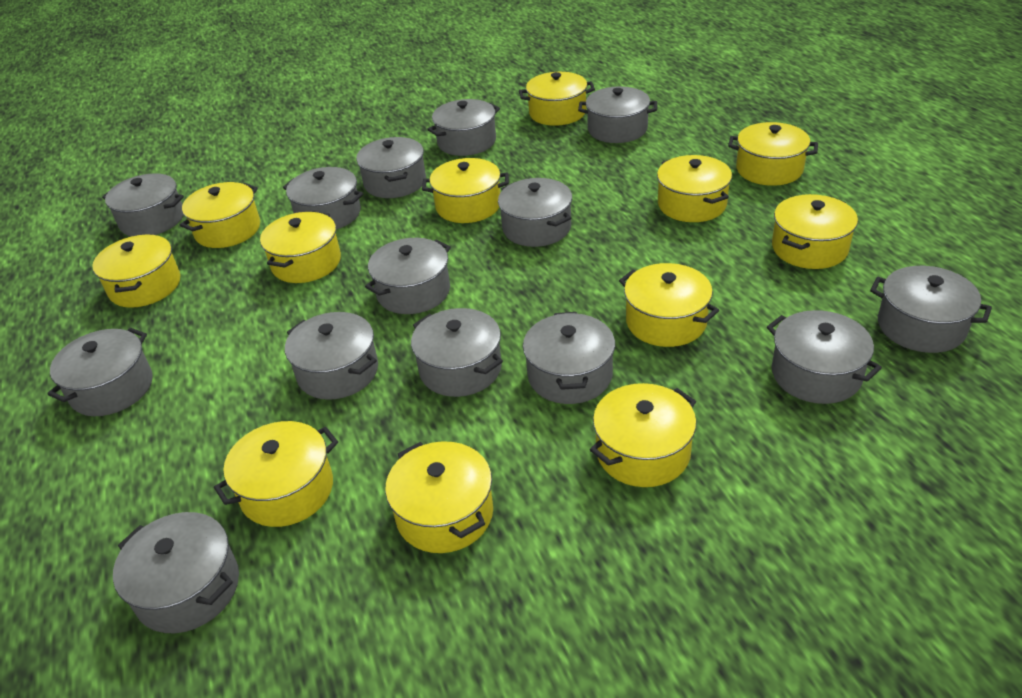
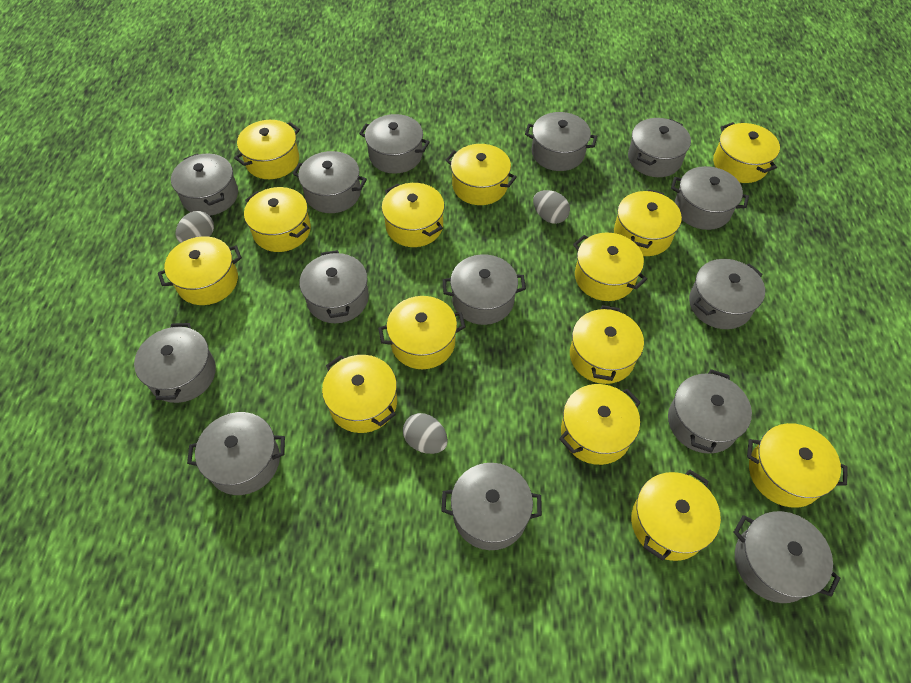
grey egg: 0 -> 3
yellow pot: 12 -> 14

